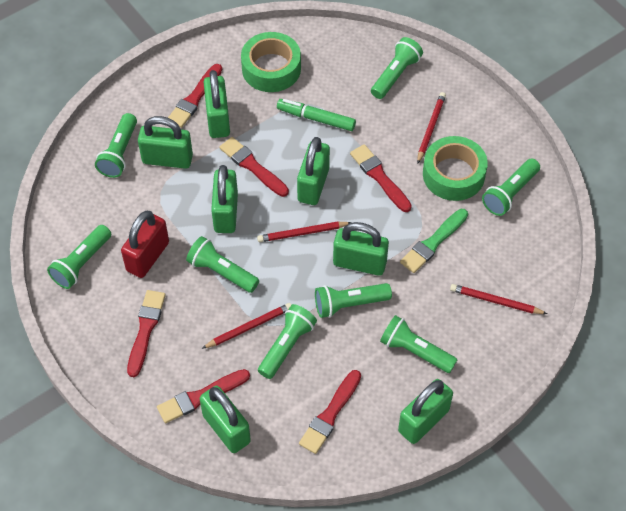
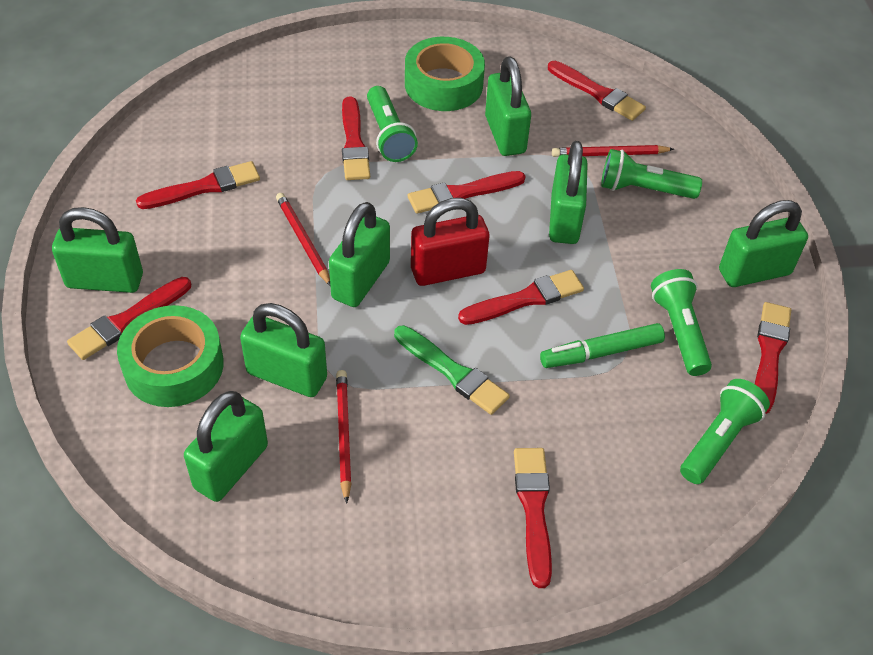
green flashlight: 8 -> 4
red brush: 6 -> 8
red pencil: 4 -> 3

